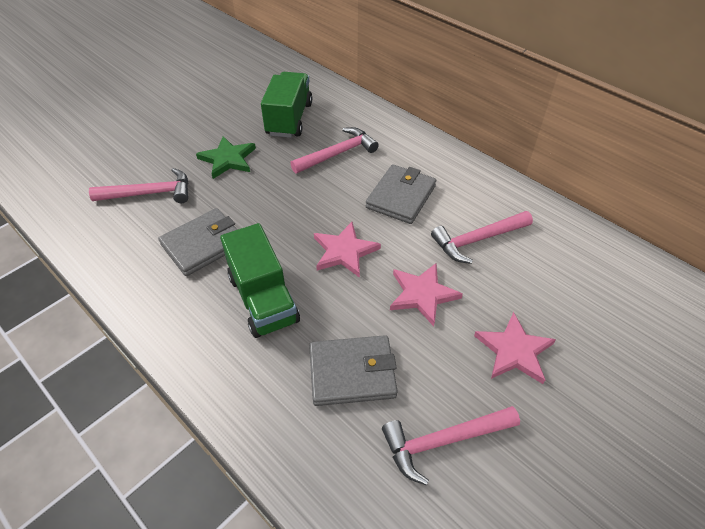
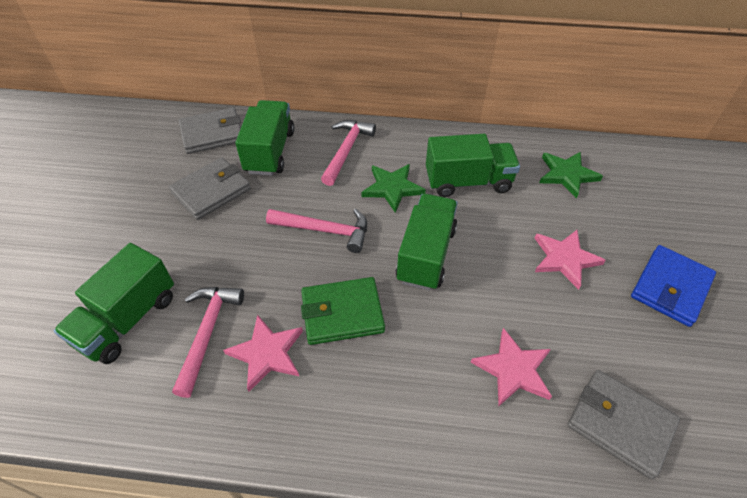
blue wallet: 0 -> 1
green star: 1 -> 2
green truck: 2 -> 4
green wallet: 0 -> 1
pink hammer: 4 -> 3

